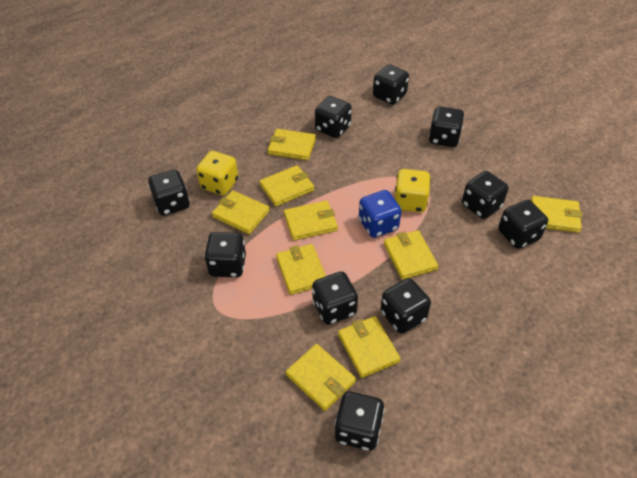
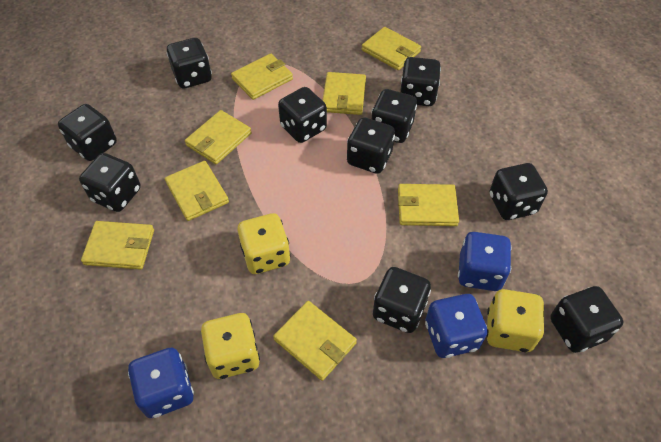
blue dice: 1 -> 3
yellow dice: 2 -> 3
yellow wallet: 9 -> 8

